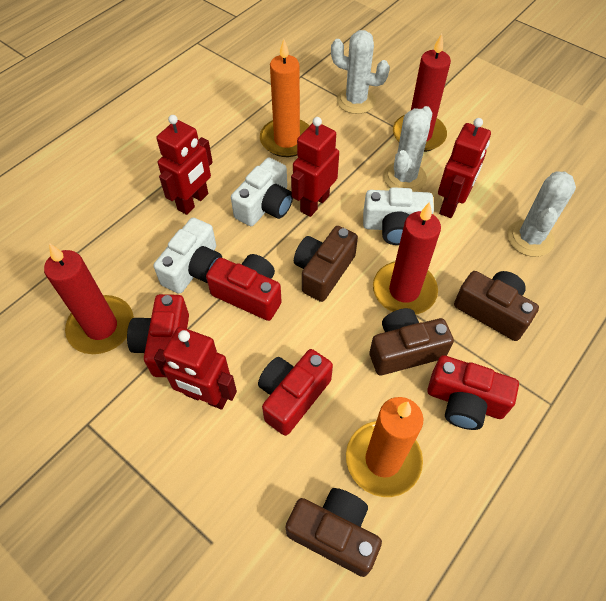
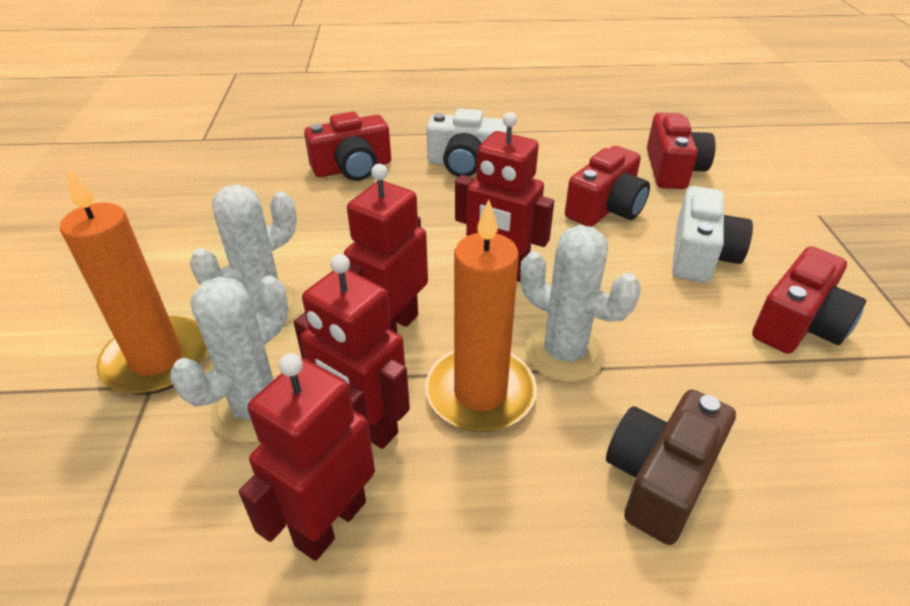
brown camera: 4 -> 1
red candle: 3 -> 0
white camera: 3 -> 2

